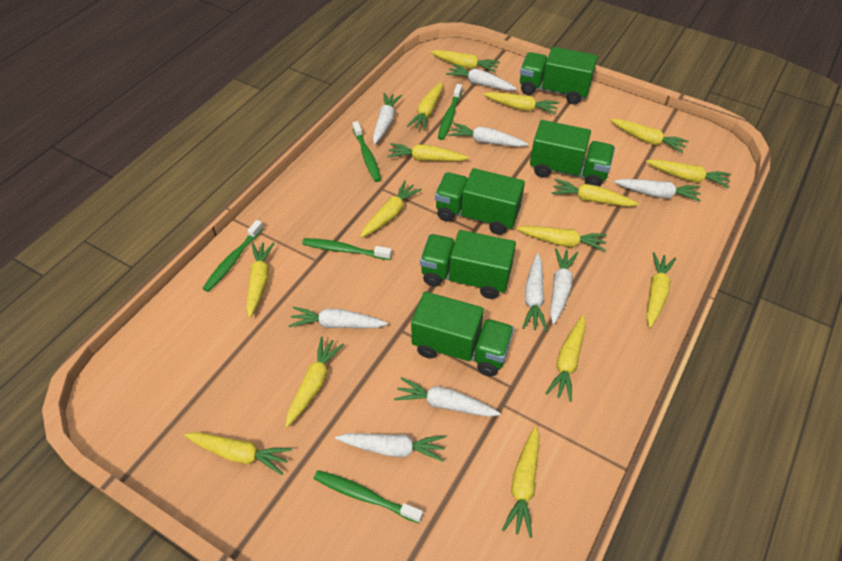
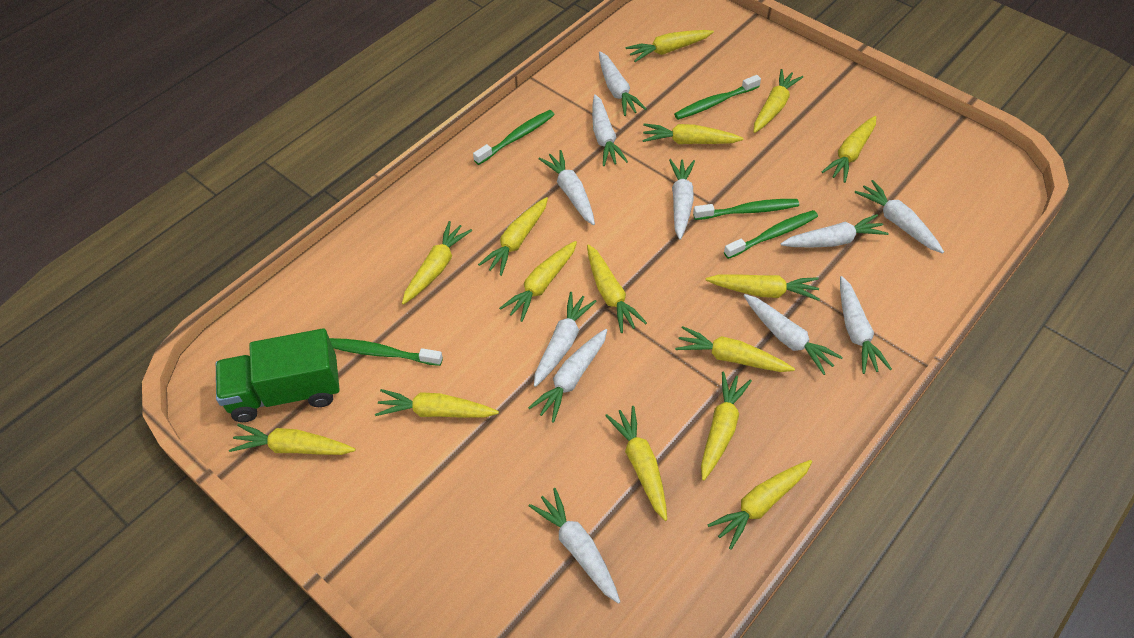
green truck: 5 -> 1
white carrot: 9 -> 11

